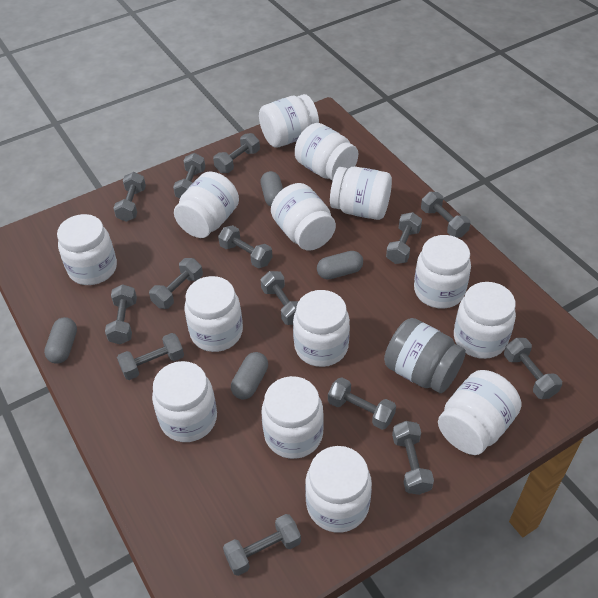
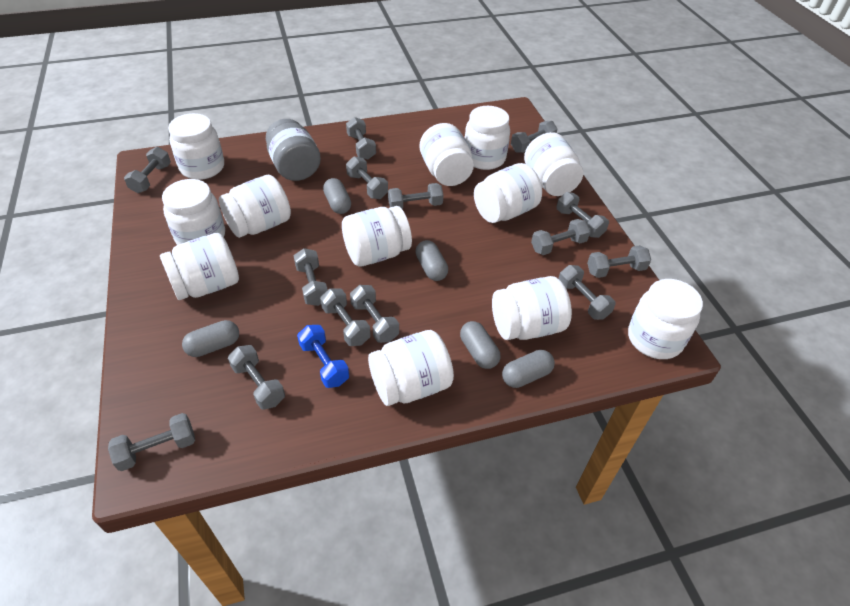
blue dumbbell: 0 -> 1
grey capsule: 4 -> 5
white jar: 14 -> 12

